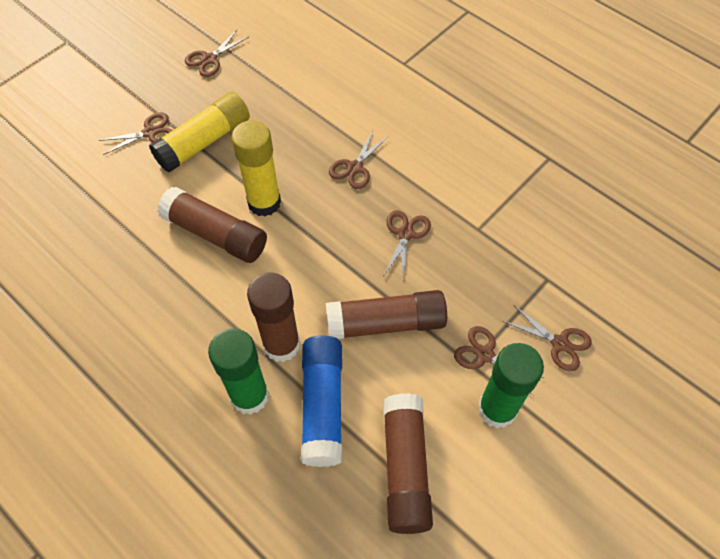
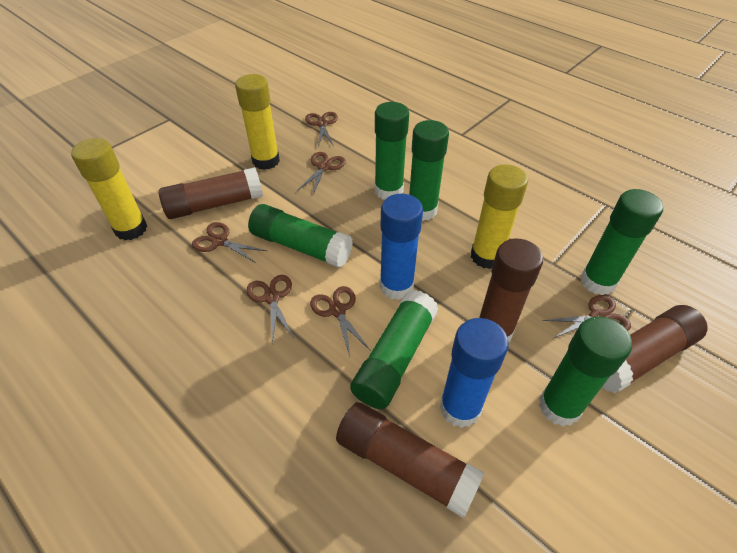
blue glue stick: 1 -> 2
green glue stick: 2 -> 6
yellow glue stick: 2 -> 3

